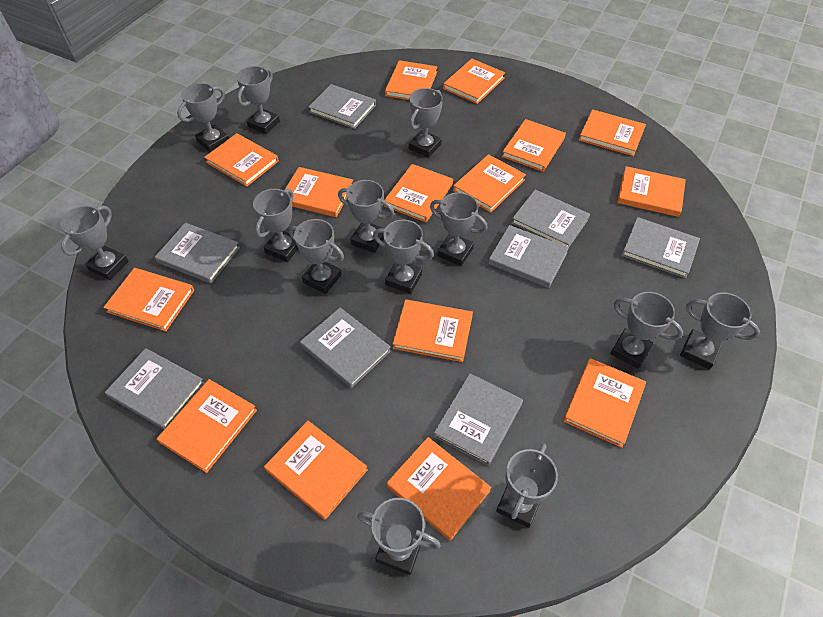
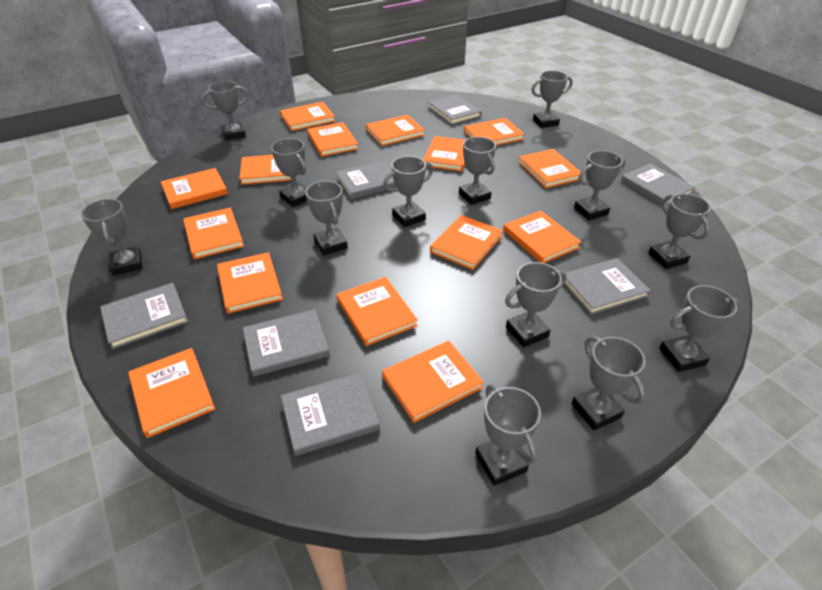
grey book: 8 -> 7

